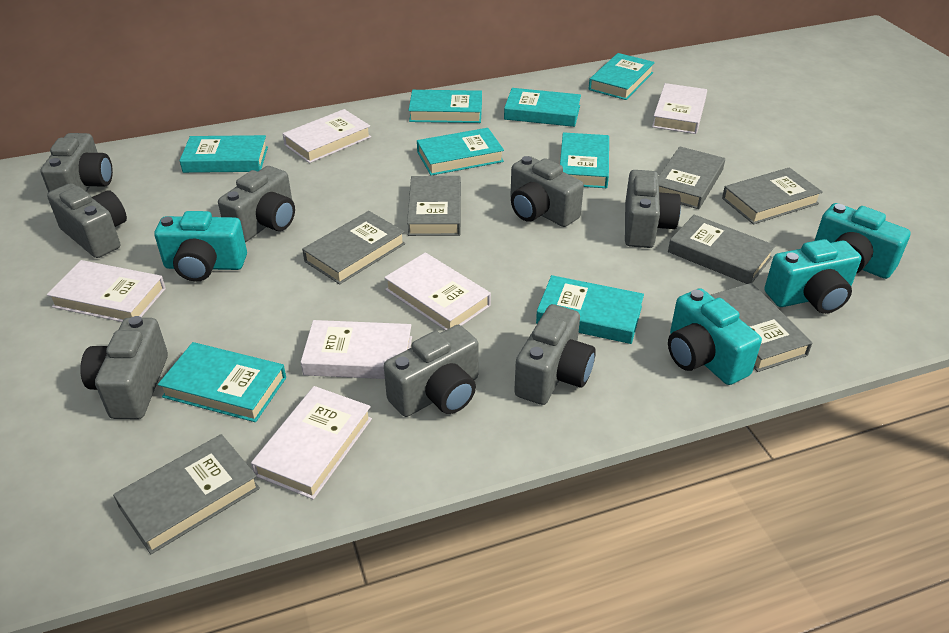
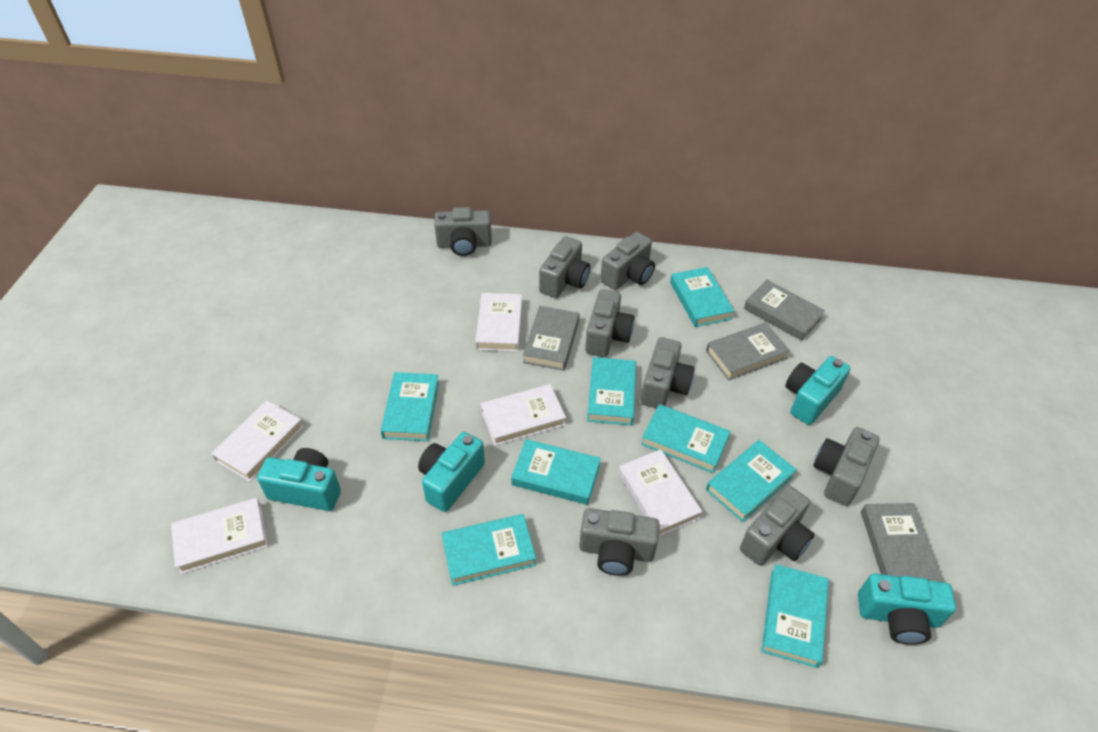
grey book: 7 -> 4
white book: 6 -> 5

